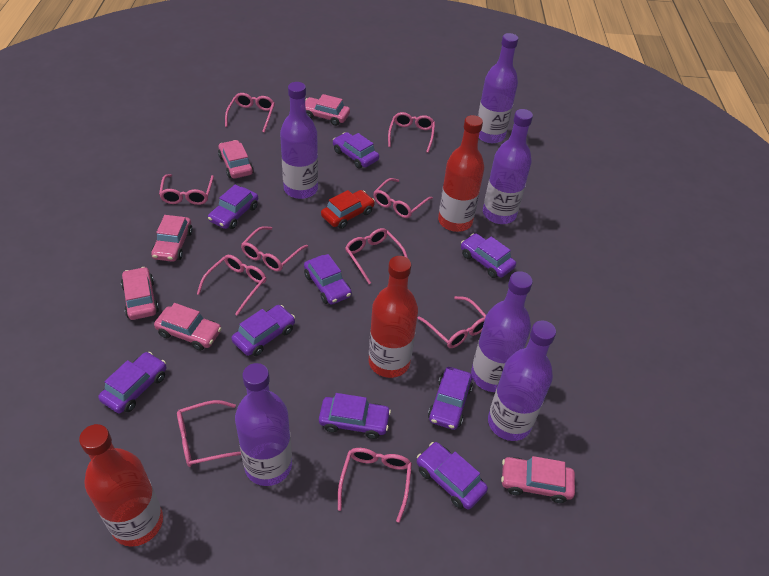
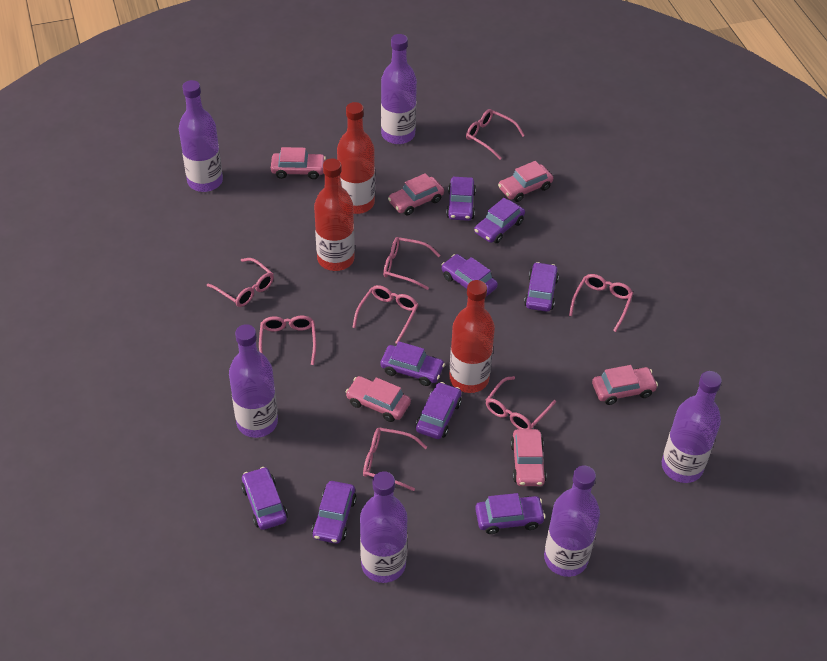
pink glasses: 10 -> 8
red car: 1 -> 0

